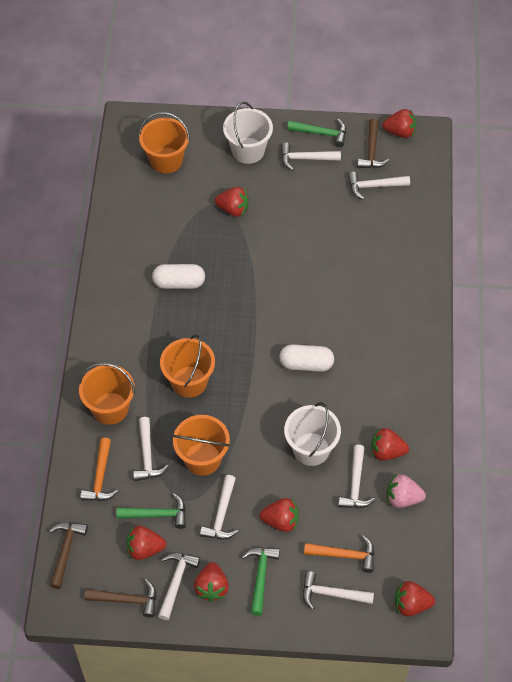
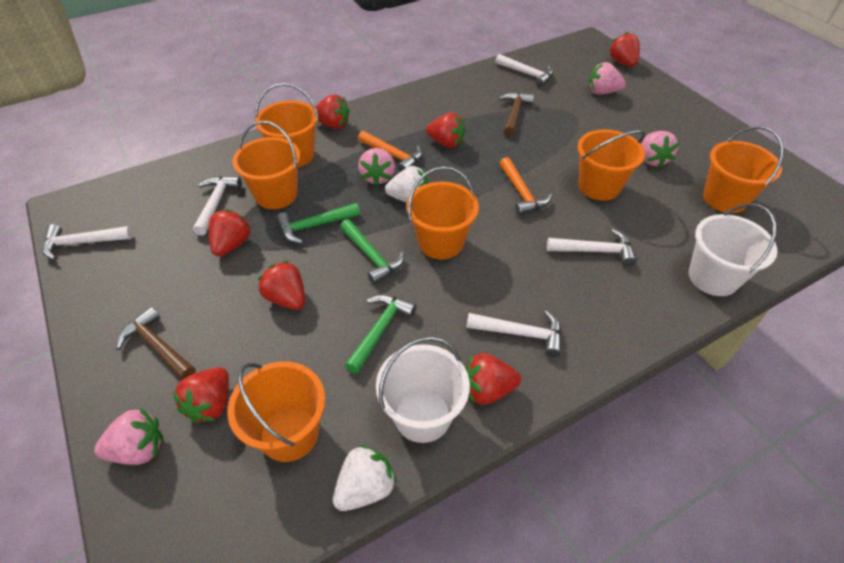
brown hammer: 3 -> 2
orange bucket: 4 -> 6
pink strawberry: 1 -> 4
white capsule: 2 -> 0
white hammer: 7 -> 5
white strawberry: 0 -> 2

